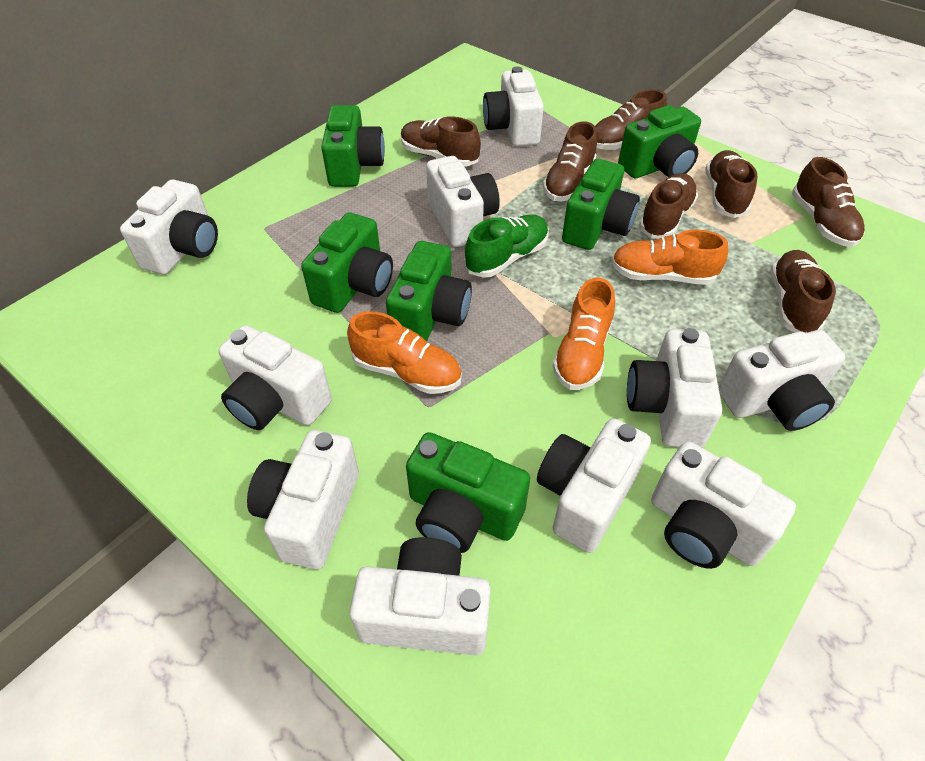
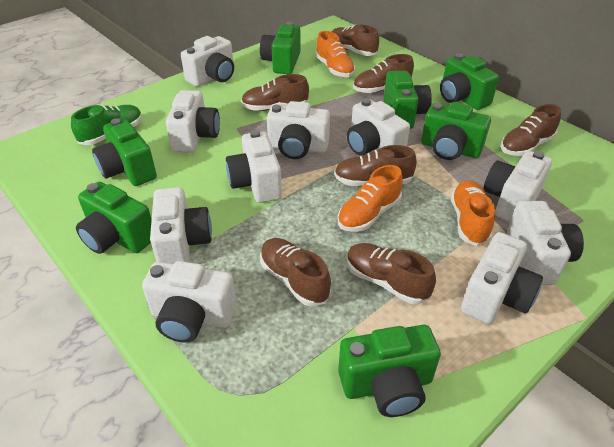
green camera: 6 -> 7

